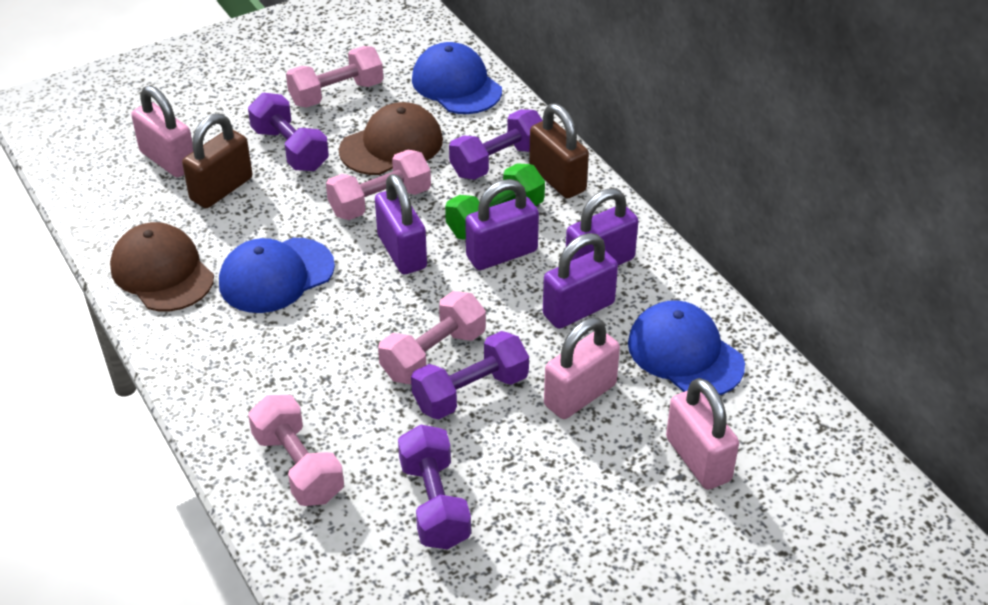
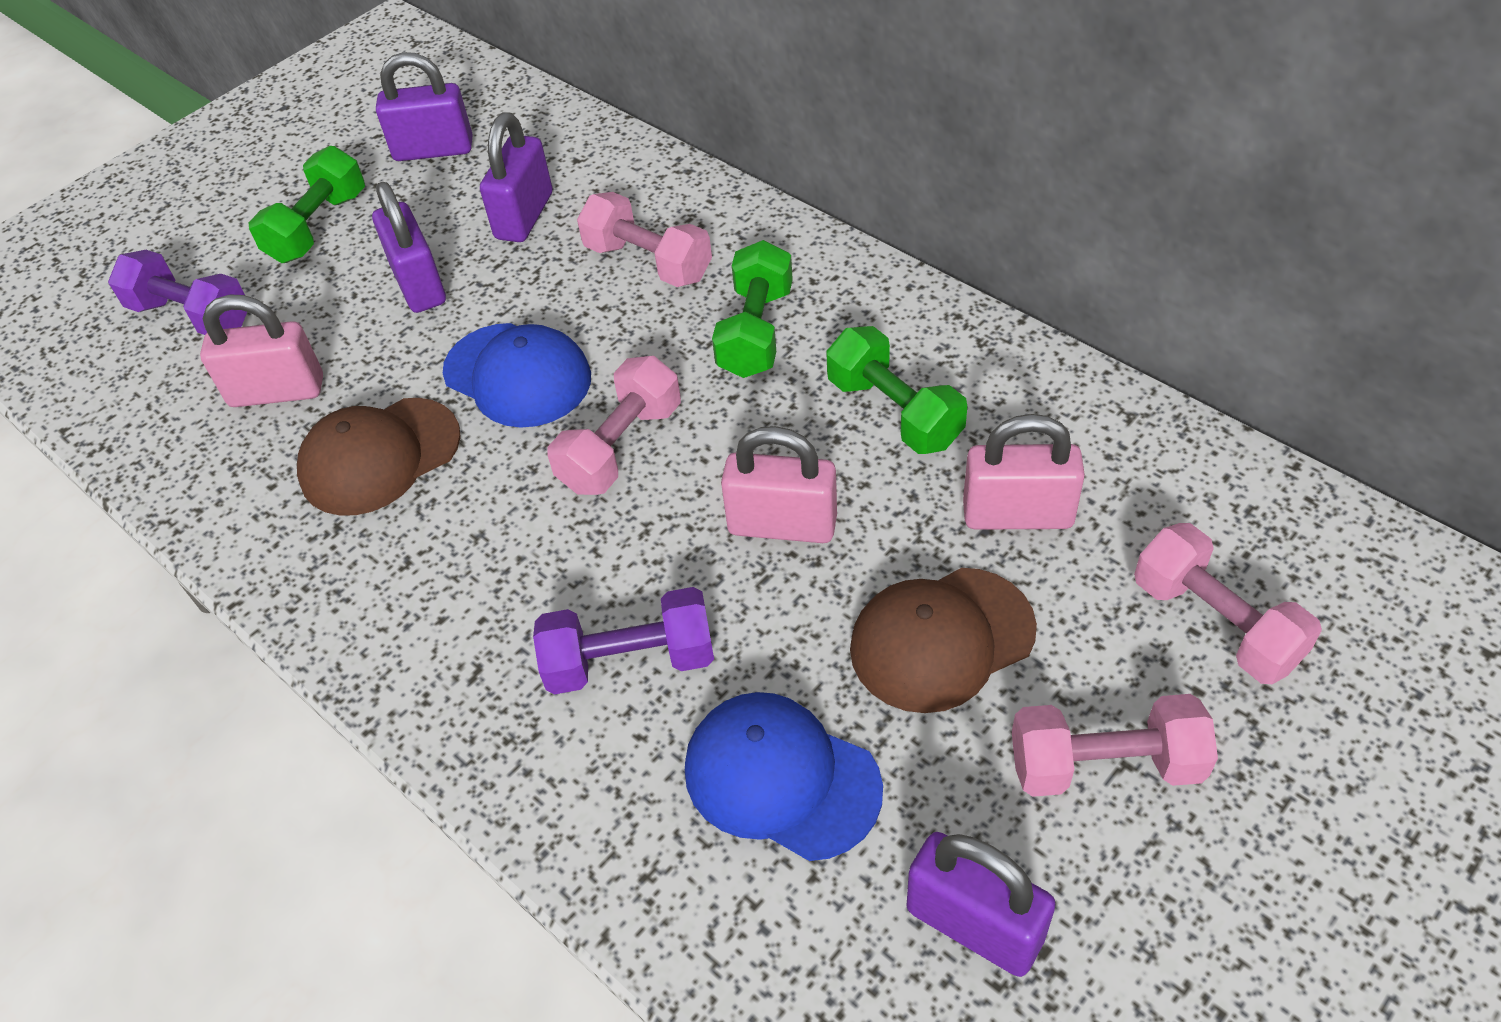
blue cap: 3 -> 2
brown padlock: 2 -> 0
green dumbbell: 1 -> 3
purple dumbbell: 4 -> 2

